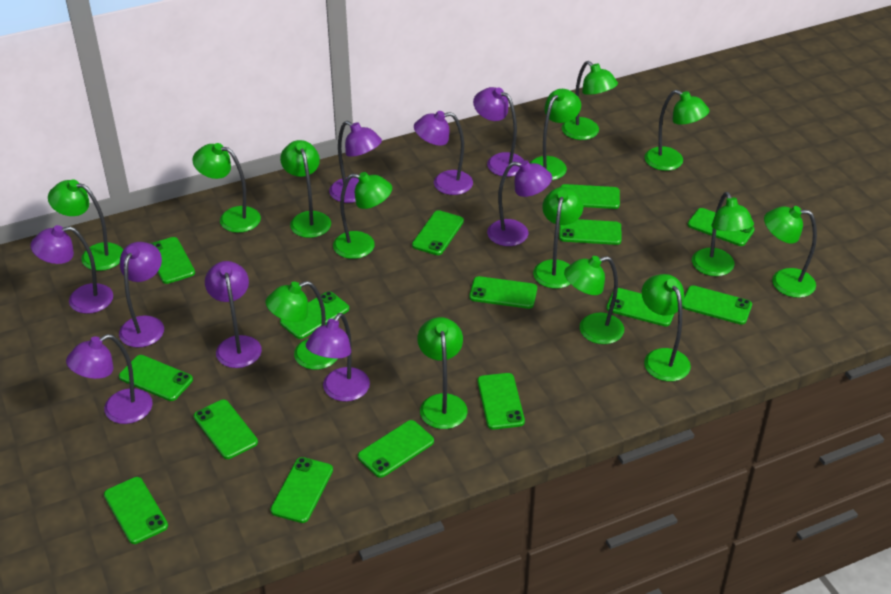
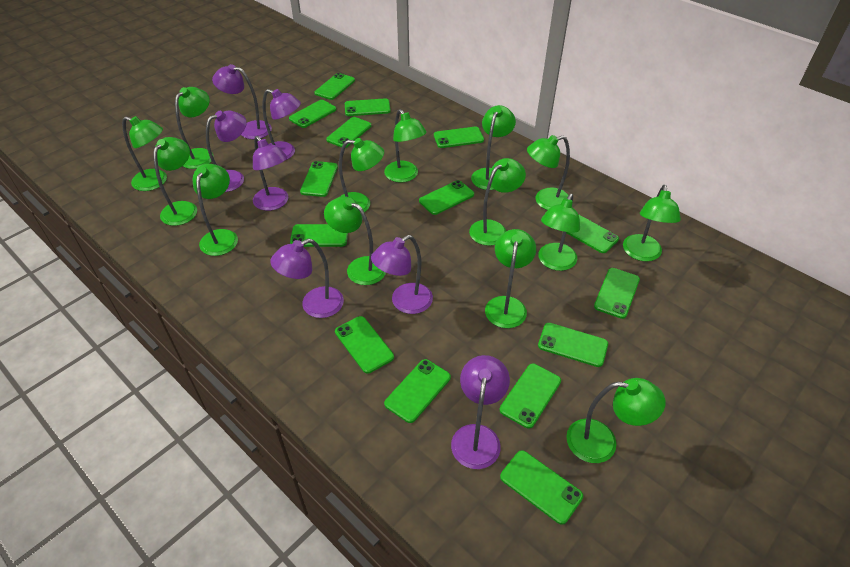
purple lamp: 9 -> 7

